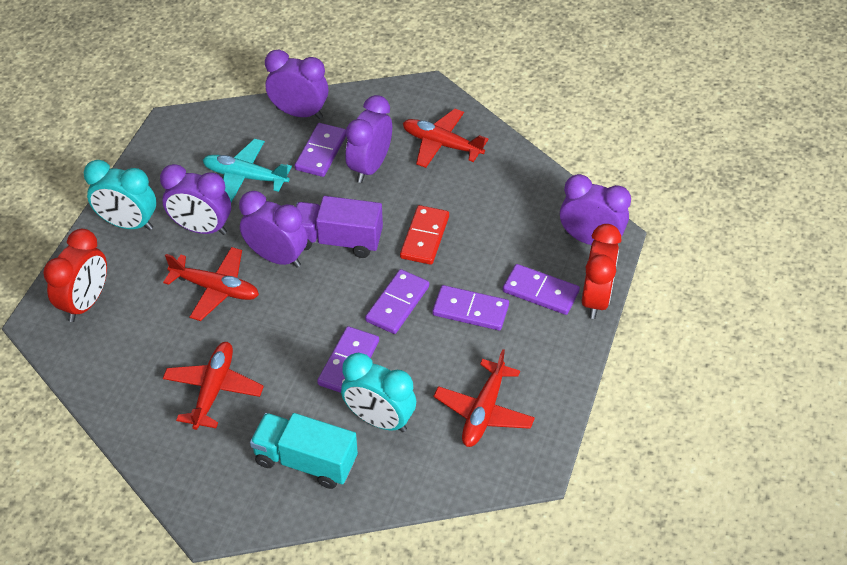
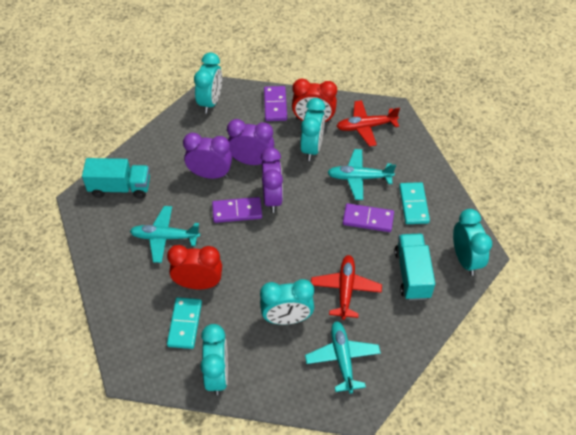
purple clock: 5 -> 3
purple domino: 5 -> 3
purple truck: 1 -> 0
red domino: 1 -> 0
red plane: 4 -> 2
turquoise clock: 2 -> 5
turquoise domino: 0 -> 2
turquoise plane: 1 -> 3
turquoise truck: 1 -> 2

